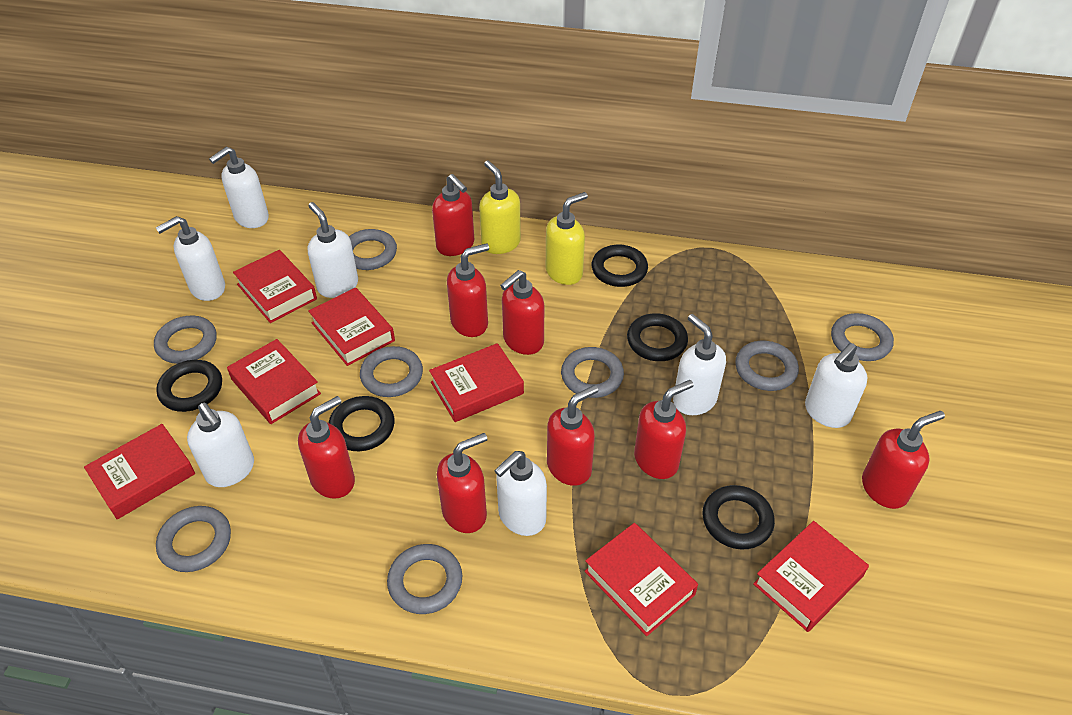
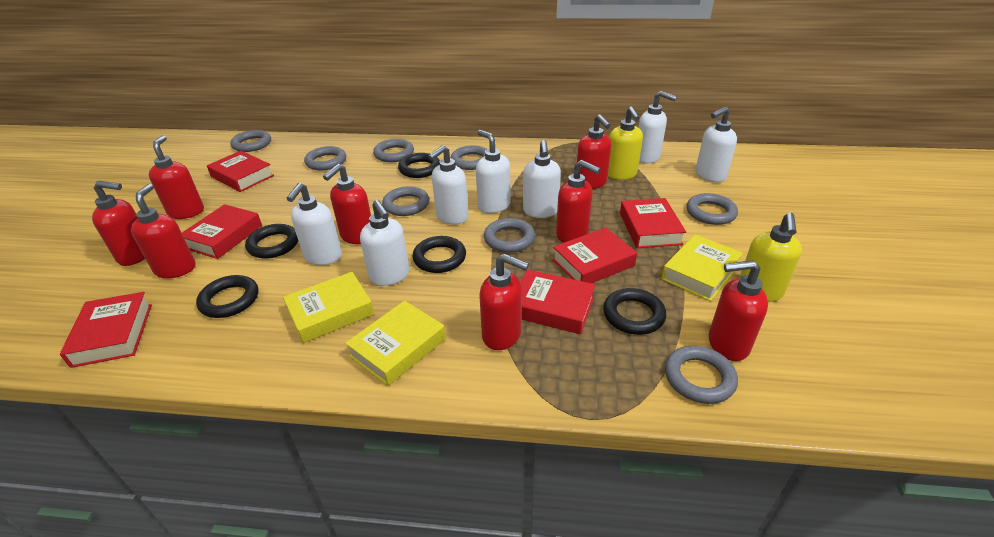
red book: 7 -> 6
yellow book: 0 -> 3

